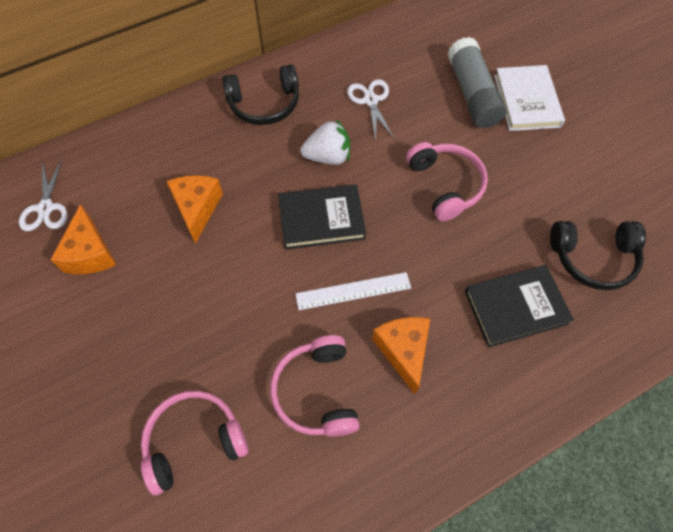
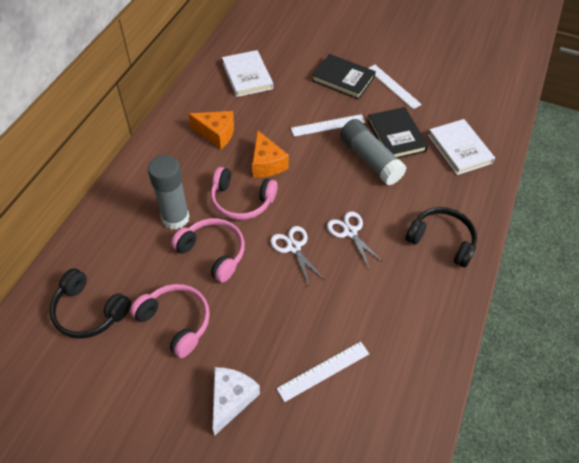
grey glue stick: 1 -> 2
orange cheese: 3 -> 2
white book: 1 -> 2
white cheese: 0 -> 1
white ruler: 1 -> 3
white strawberry: 1 -> 0

